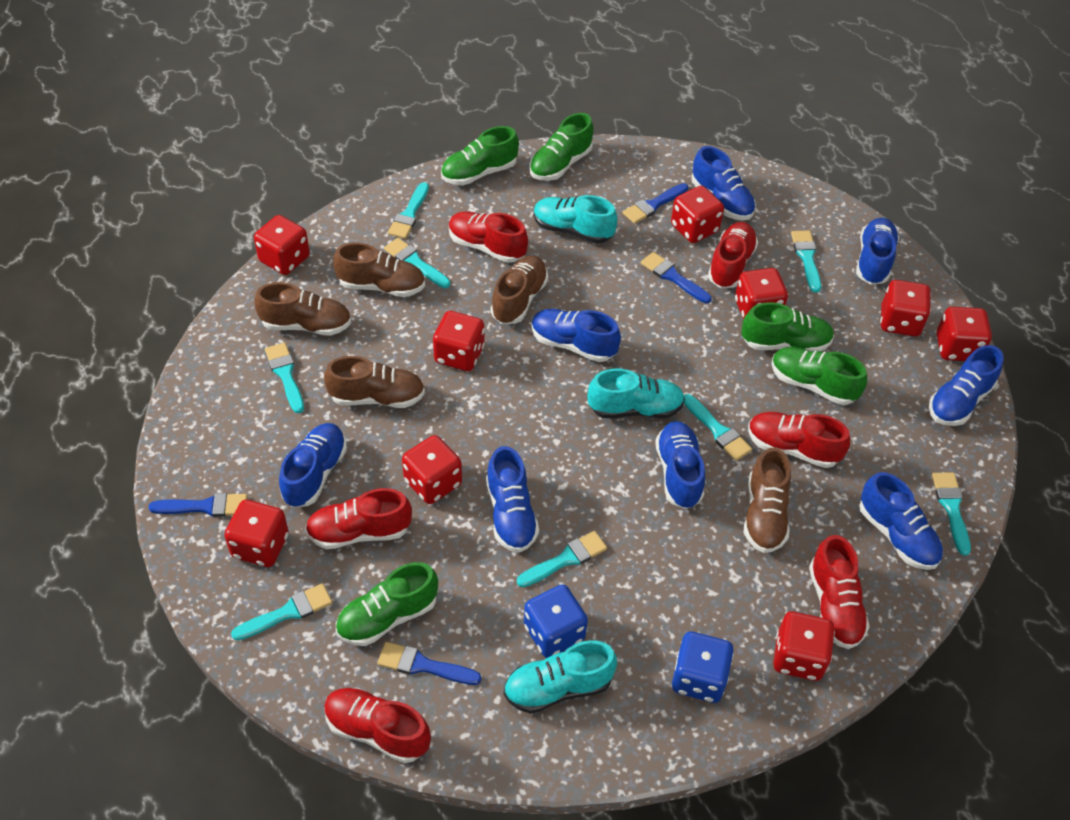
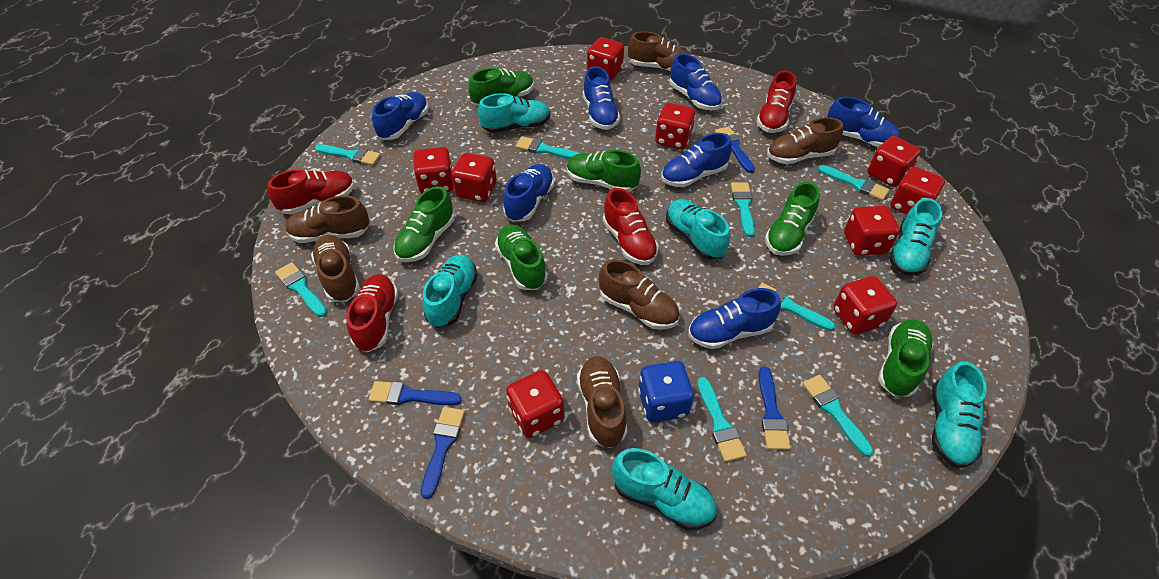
blue dice: 2 -> 1
blue shoe: 8 -> 7
brown shoe: 5 -> 6
green shoe: 5 -> 6
red shoe: 6 -> 4
turquoise shoe: 3 -> 6

